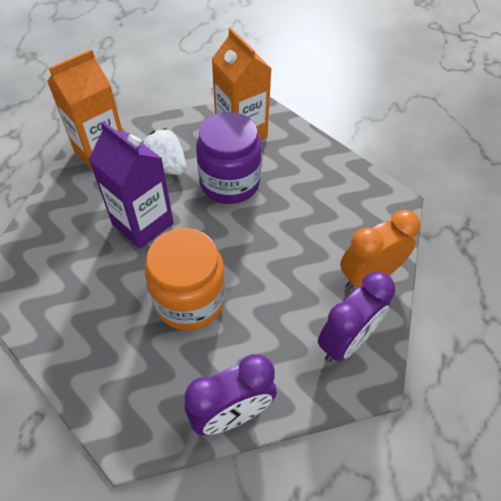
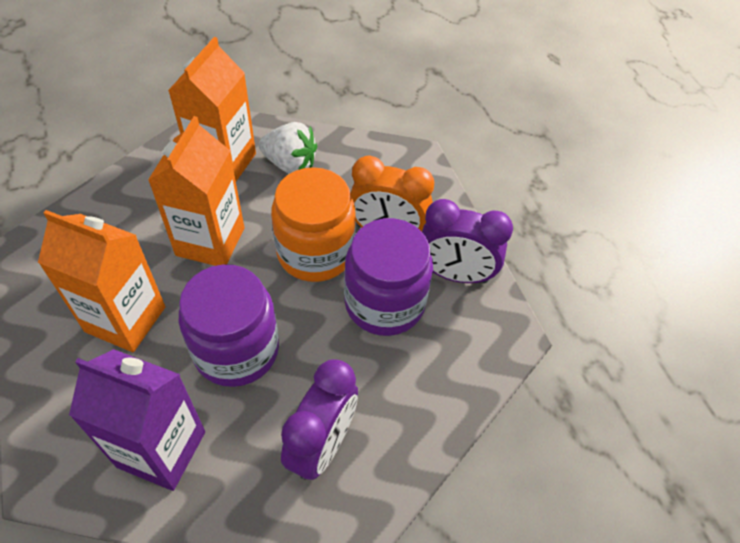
orange carton: 2 -> 3
purple jar: 1 -> 2

